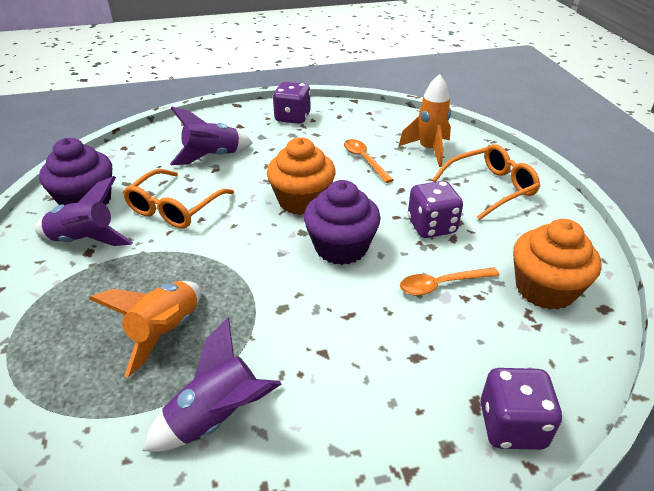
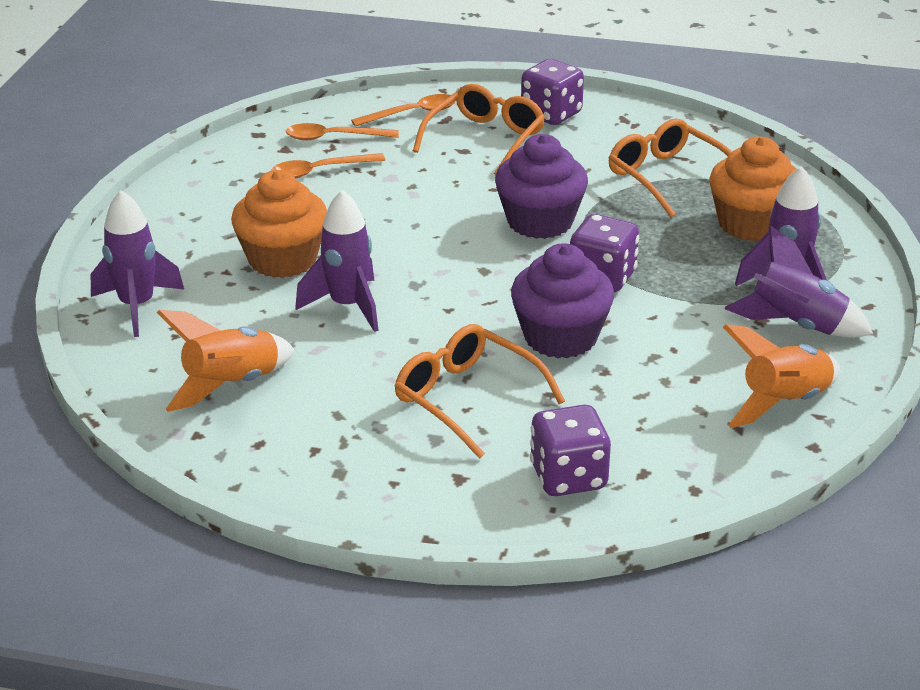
orange glasses: 2 -> 3
orange spoon: 2 -> 3
purple rocket: 3 -> 4

